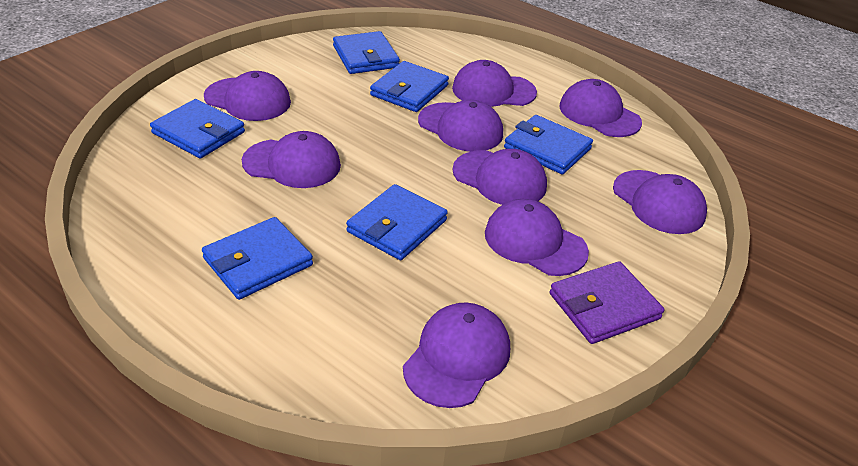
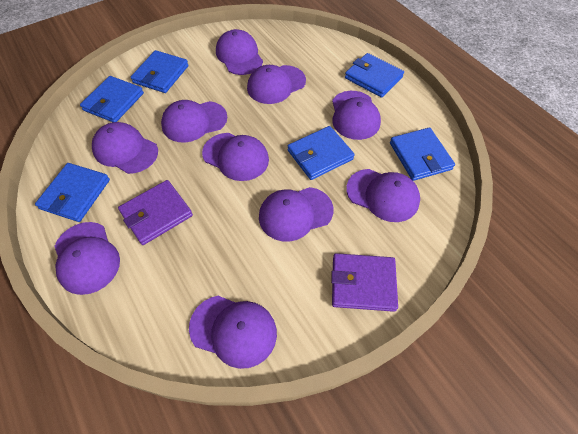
purple cap: 9 -> 10
purple wallet: 1 -> 2

